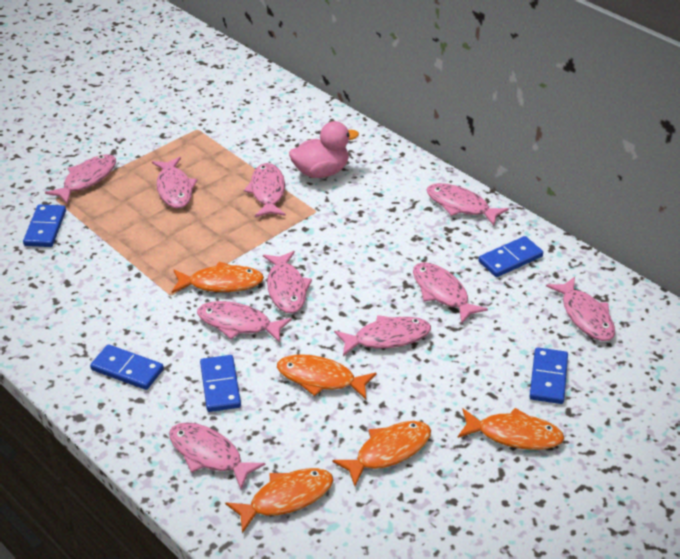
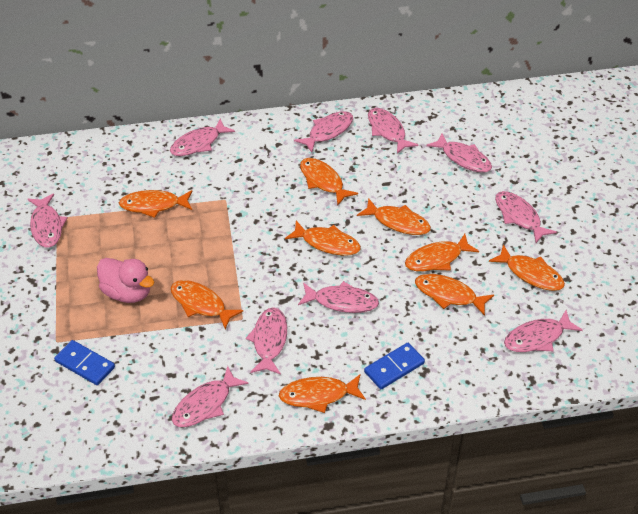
blue domino: 5 -> 2
orange fish: 5 -> 9

